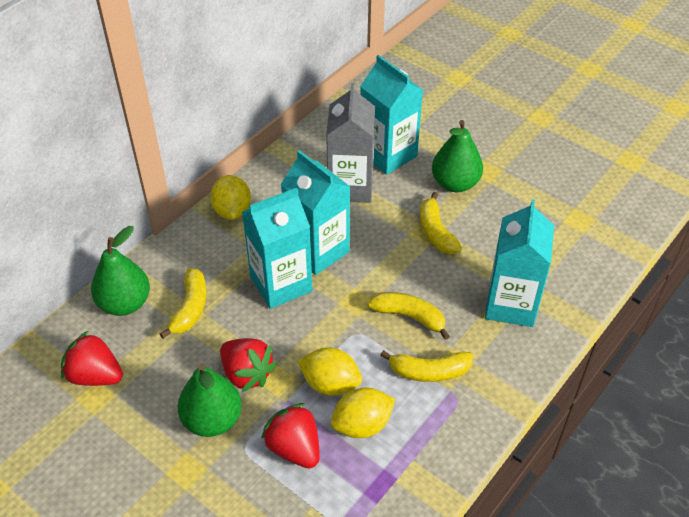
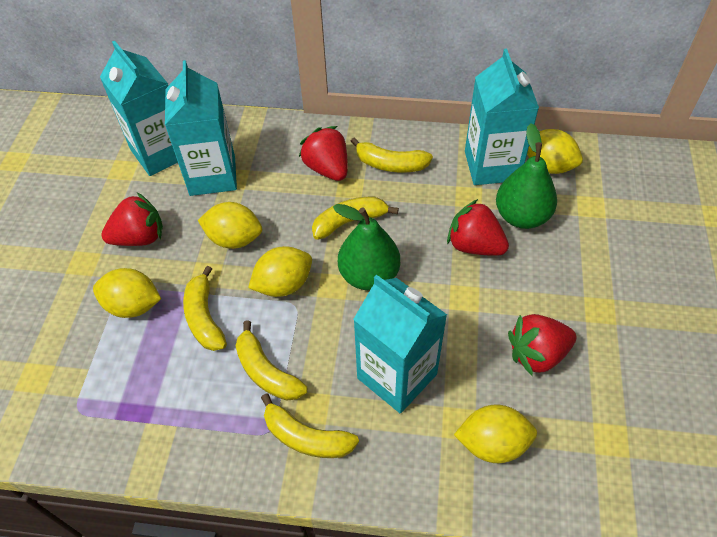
green pear: 3 -> 2
grey carton: 1 -> 0
red strawberry: 3 -> 4
yellow banana: 4 -> 5
yellow lemon: 3 -> 5

